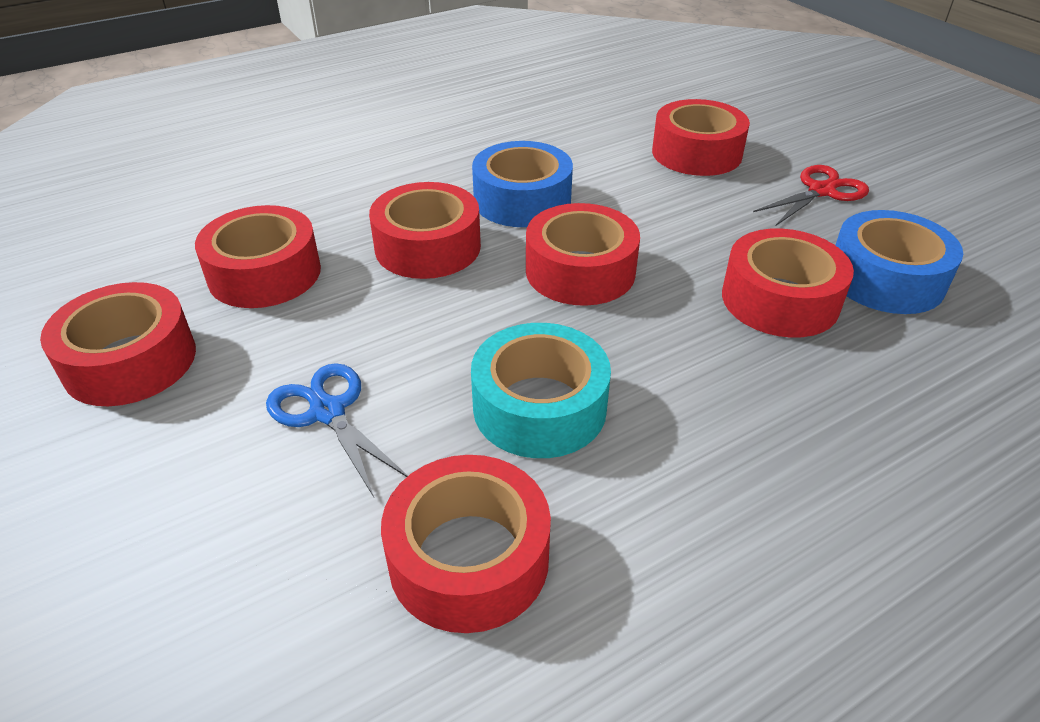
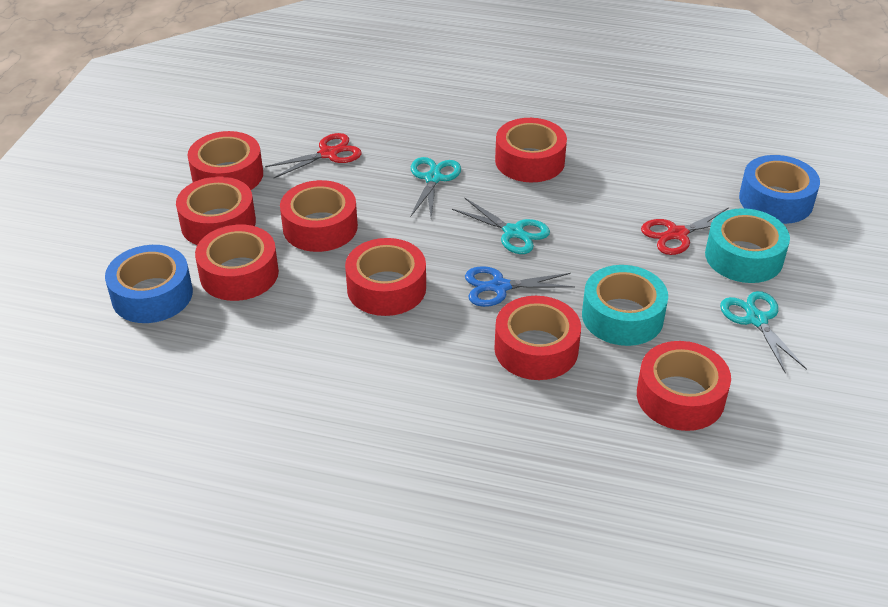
red scissors: 1 -> 2
red tape: 7 -> 8
turquoise scissors: 0 -> 3
turquoise tape: 1 -> 2

